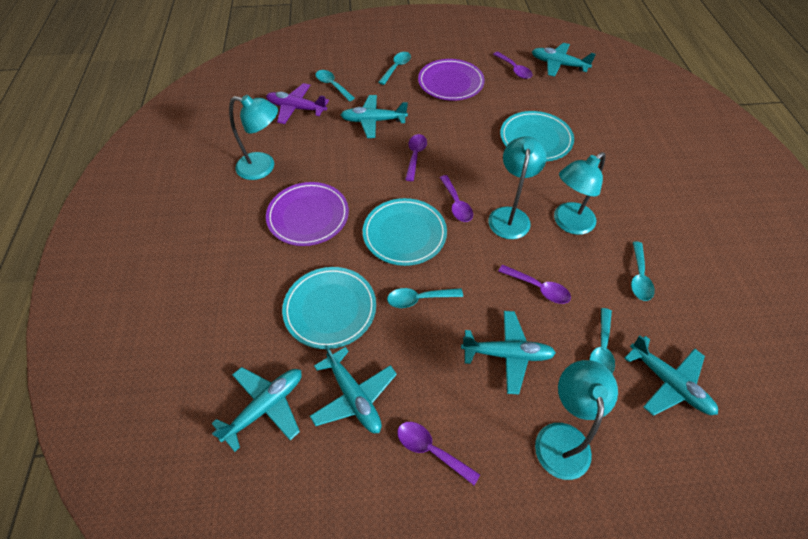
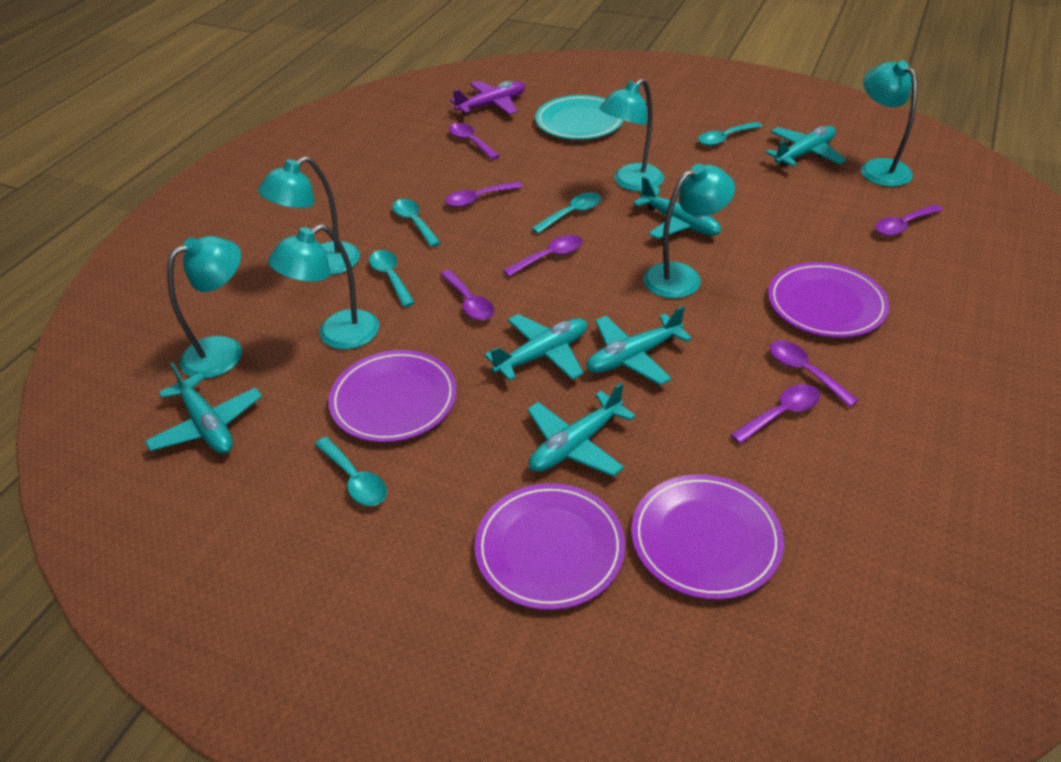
purple plate: 2 -> 4
purple spoon: 5 -> 7
turquoise lamp: 4 -> 6
turquoise plate: 3 -> 1

